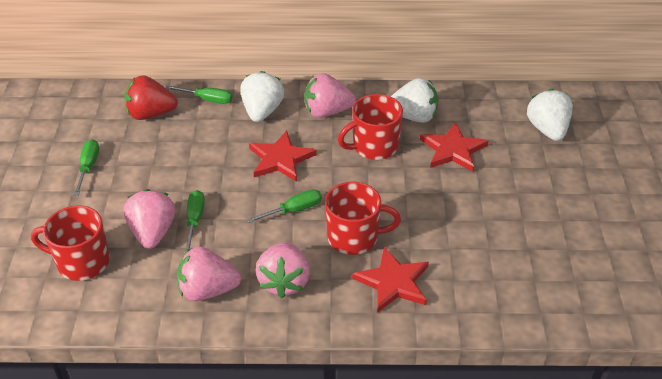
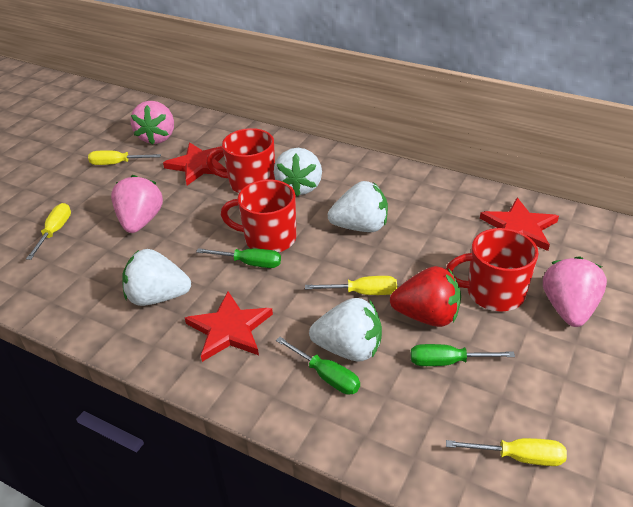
green screwdriver: 4 -> 3
pink strawberry: 4 -> 3
white strawberry: 3 -> 4
yellow screwdriver: 0 -> 4

